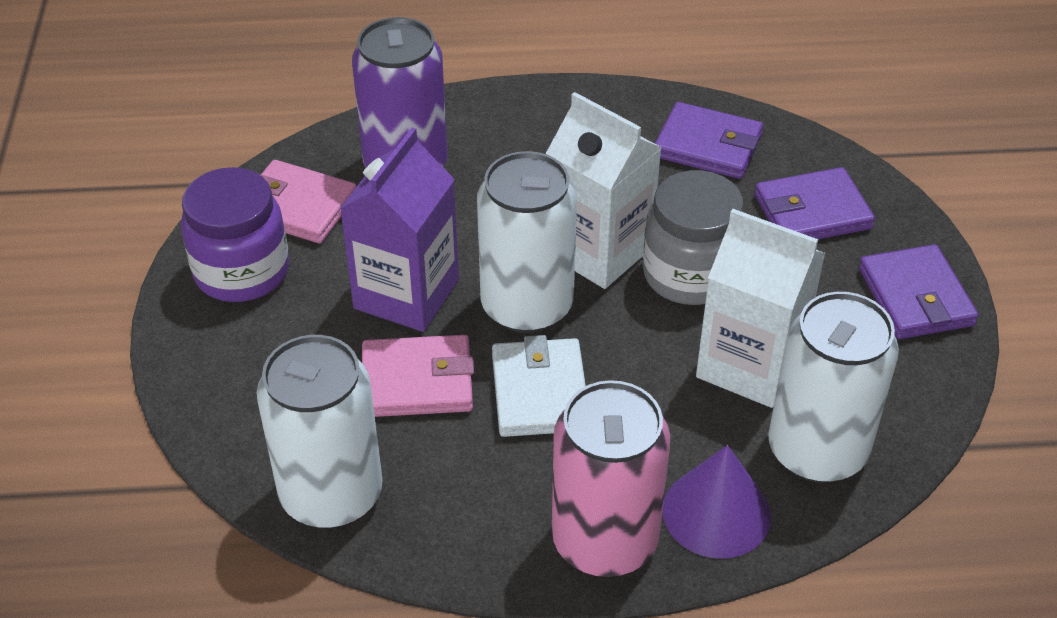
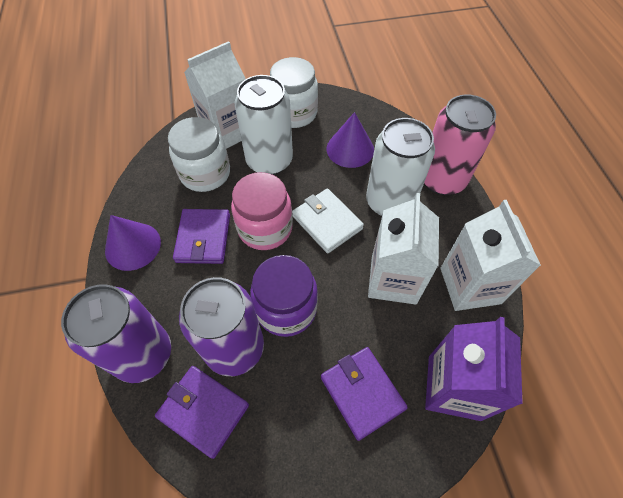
grey jar: 1 -> 0
pink jar: 0 -> 1
pink wallet: 2 -> 0
purple can: 1 -> 2
purple cone: 1 -> 2
white can: 3 -> 2
white carton: 2 -> 3
white jar: 0 -> 2

